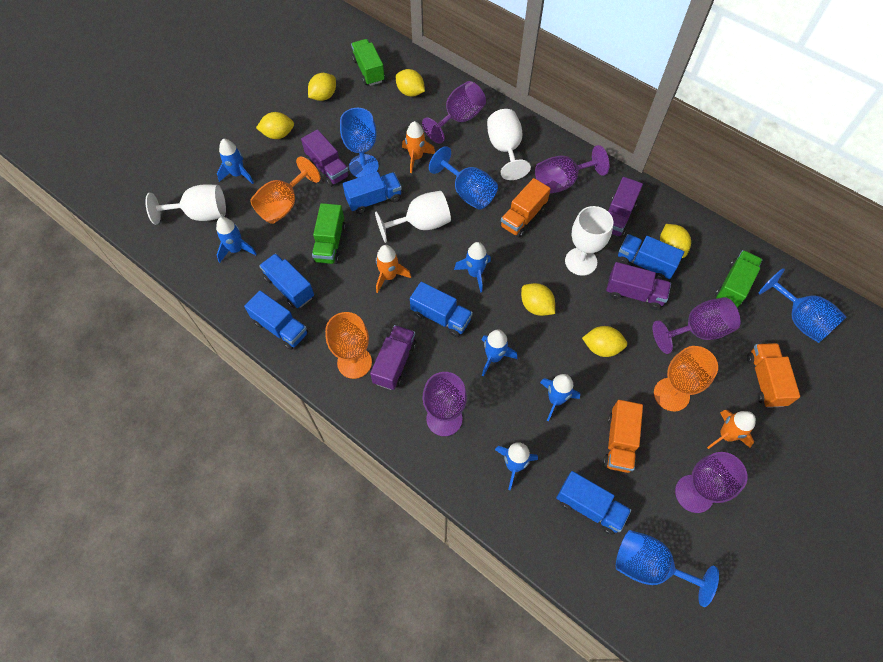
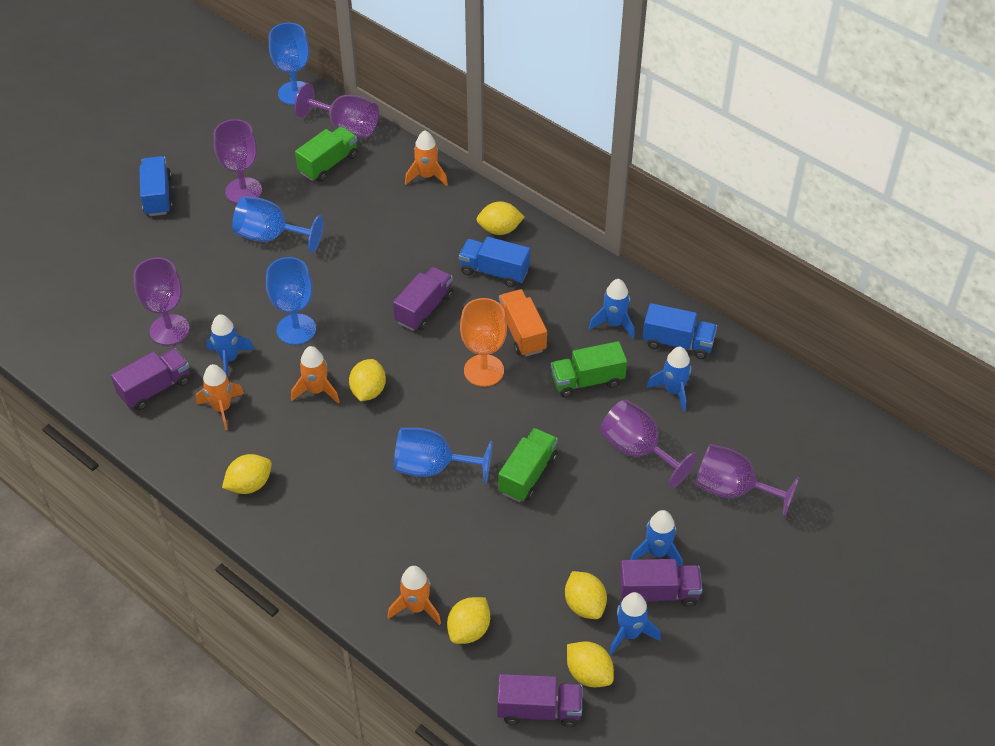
blue rocket: 6 -> 5
blue truck: 6 -> 3
orange goblet: 3 -> 1
orange rocket: 3 -> 4
orange truck: 3 -> 1
white goblet: 4 -> 0

